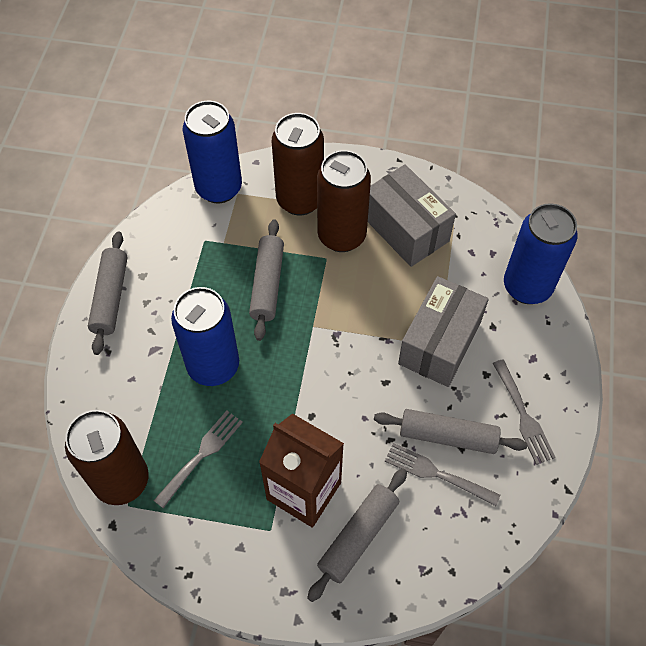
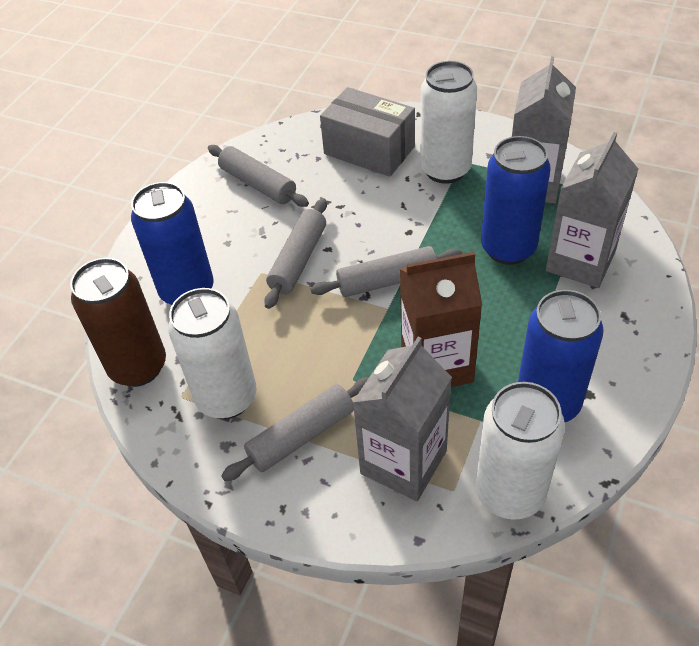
brown can: 3 -> 1
grey box: 2 -> 1
grey carton: 0 -> 3
grey fork: 3 -> 0
white can: 0 -> 3

